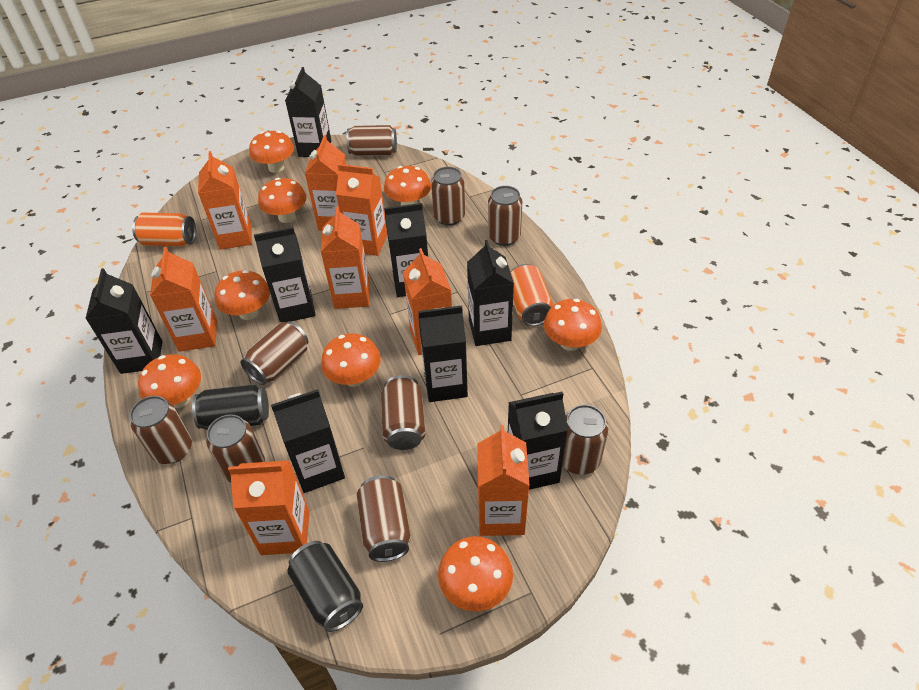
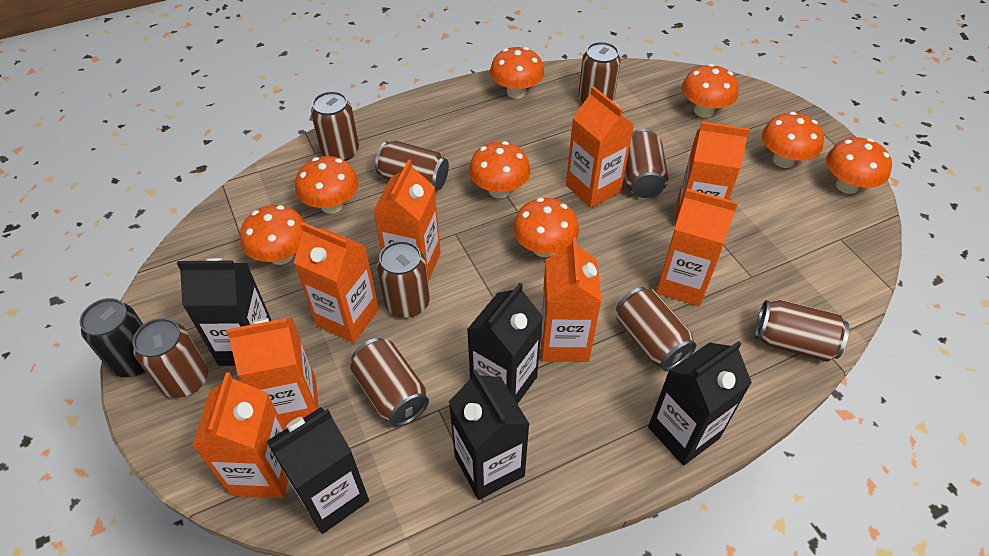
black can: 2 -> 1
black carton: 8 -> 5
orange can: 2 -> 0

